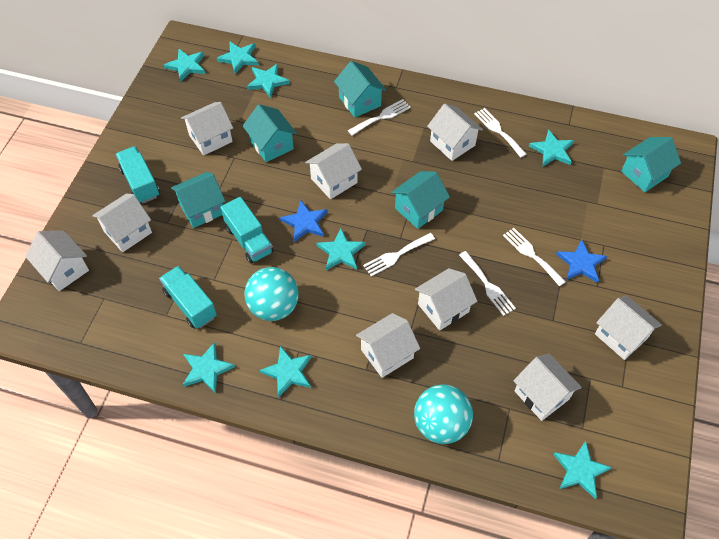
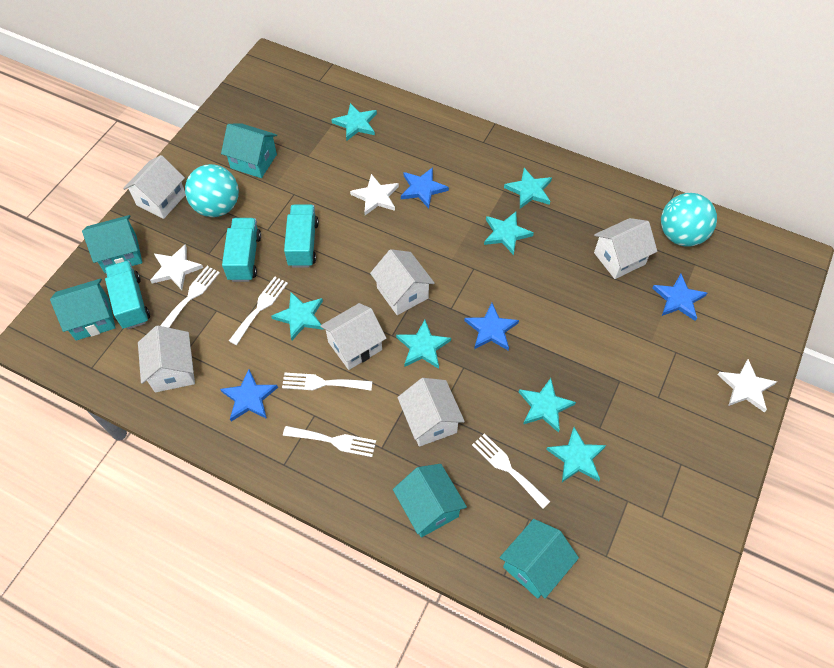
blue star: 2 -> 4
turquoise star: 8 -> 7
white house: 9 -> 6
white star: 0 -> 3

